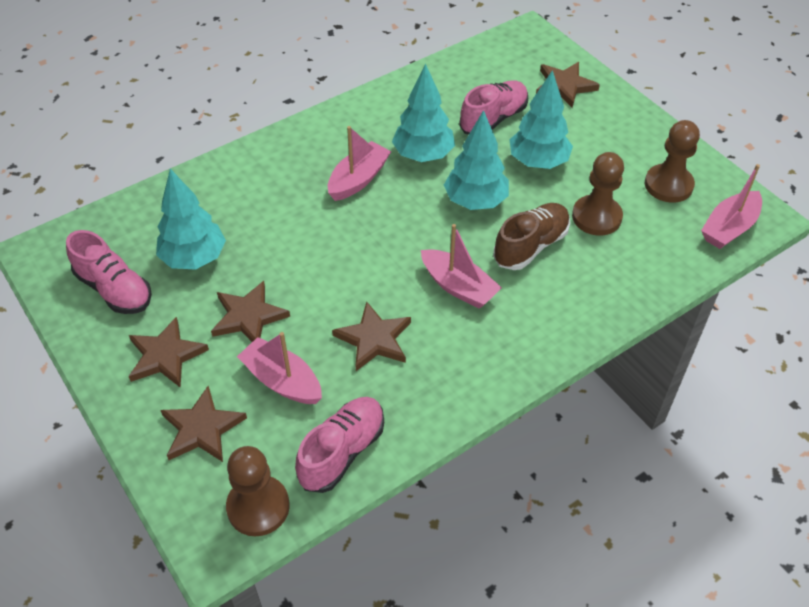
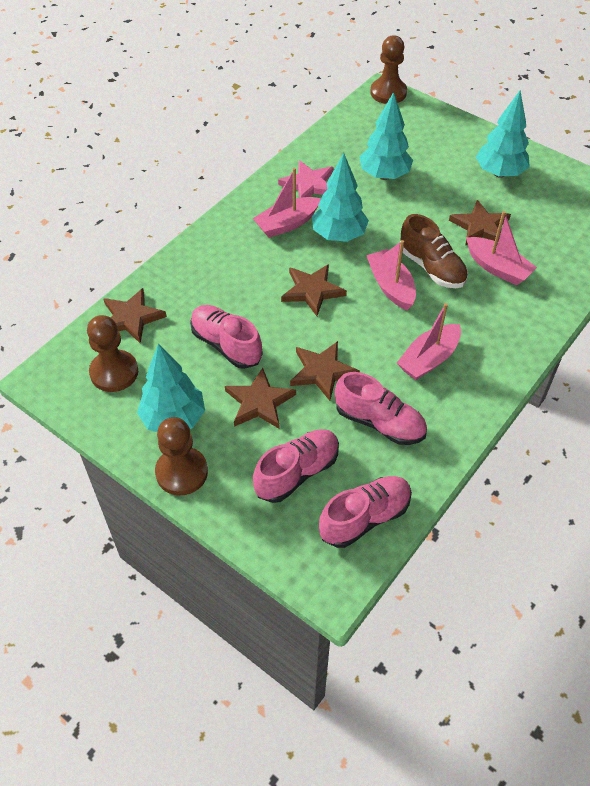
pink shoe: 3 -> 4
pink star: 0 -> 1

